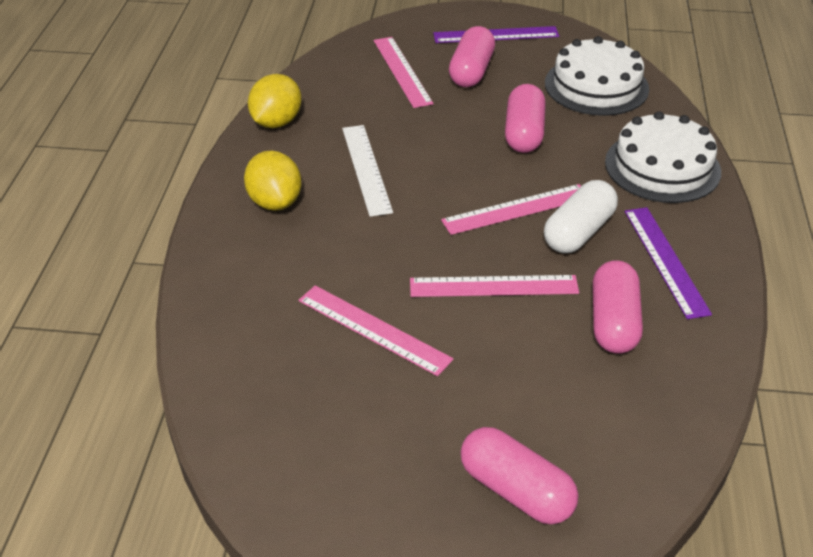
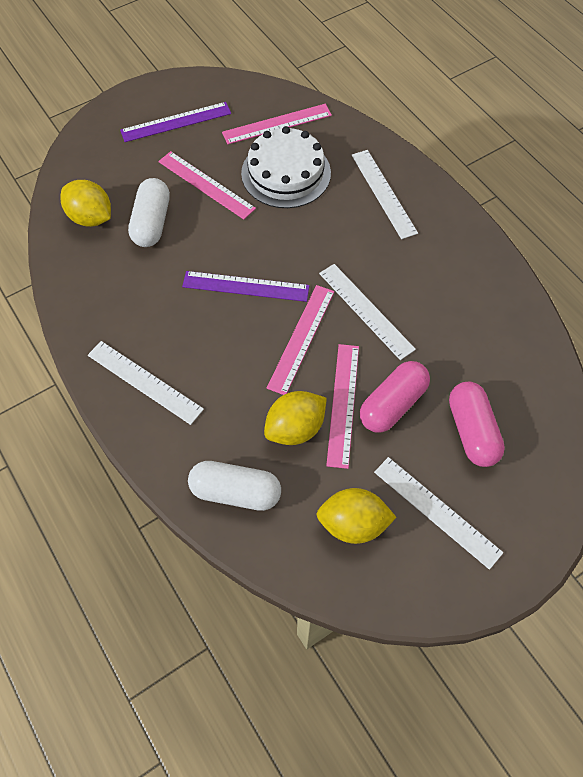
pink capsule: 4 -> 2
white cake: 2 -> 1
white capsule: 1 -> 2
white ruler: 1 -> 4
yellow lemon: 2 -> 3

